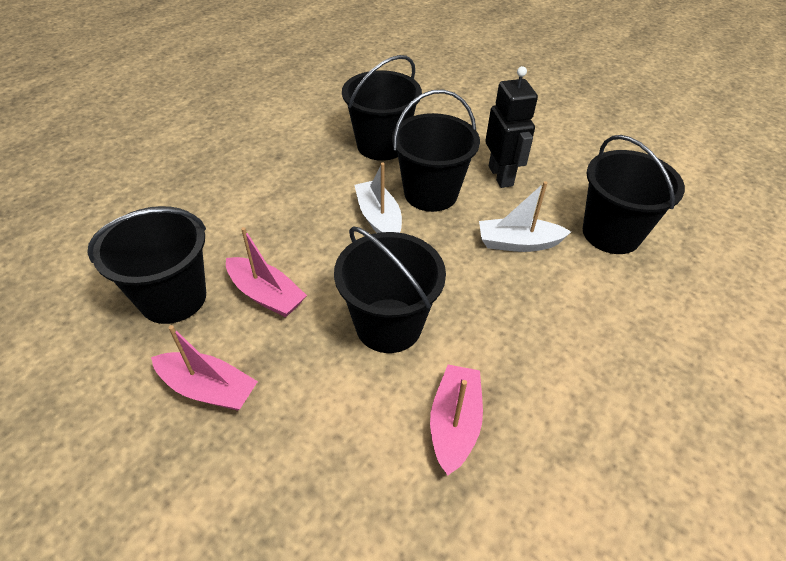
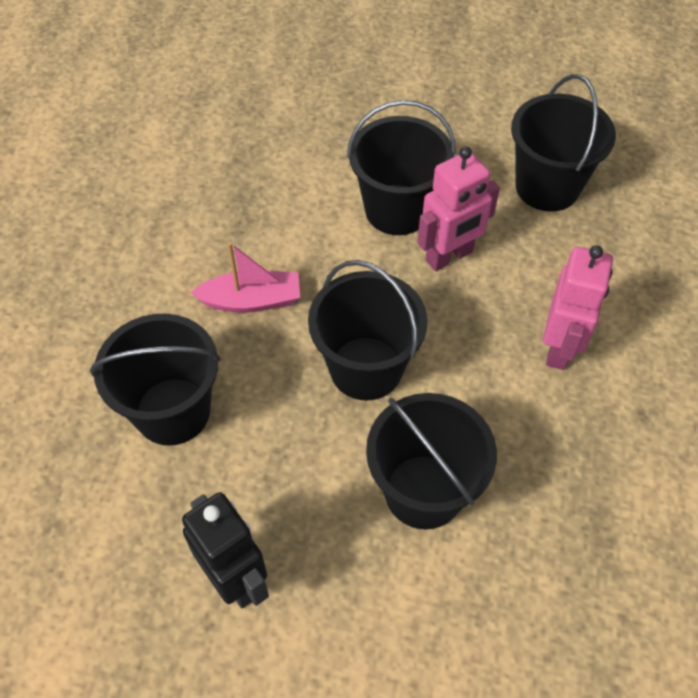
pink boat: 3 -> 1
pink robot: 0 -> 2
white boat: 2 -> 0

